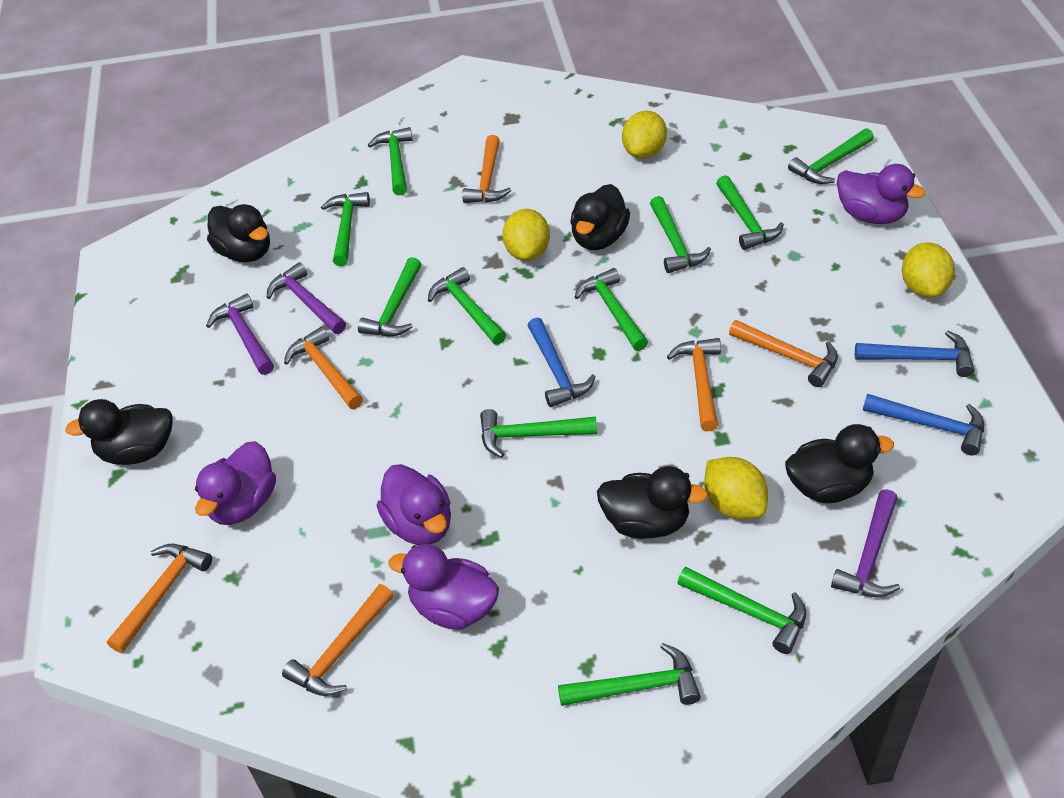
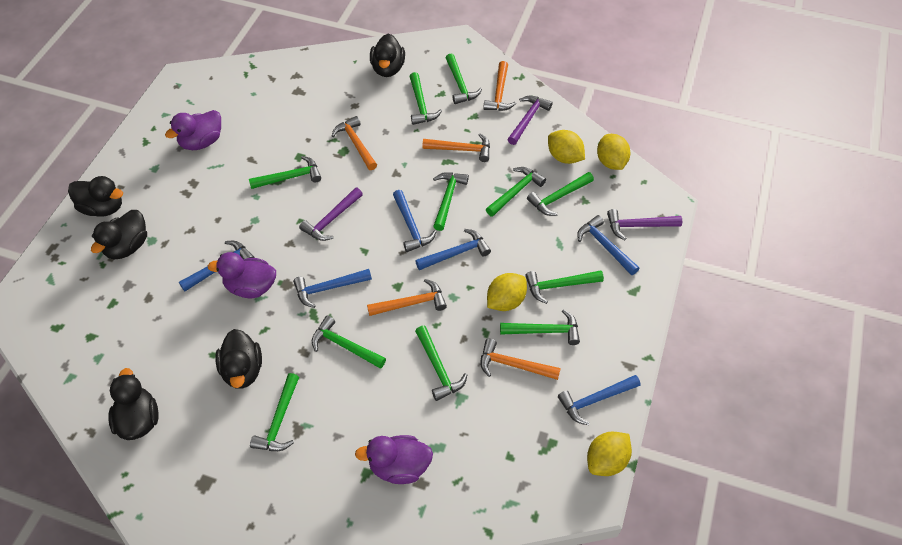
blue hammer: 3 -> 6
orange hammer: 6 -> 5
purple duck: 4 -> 3

